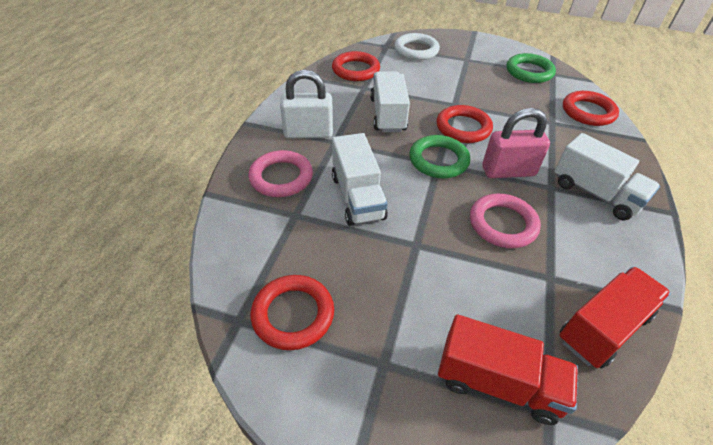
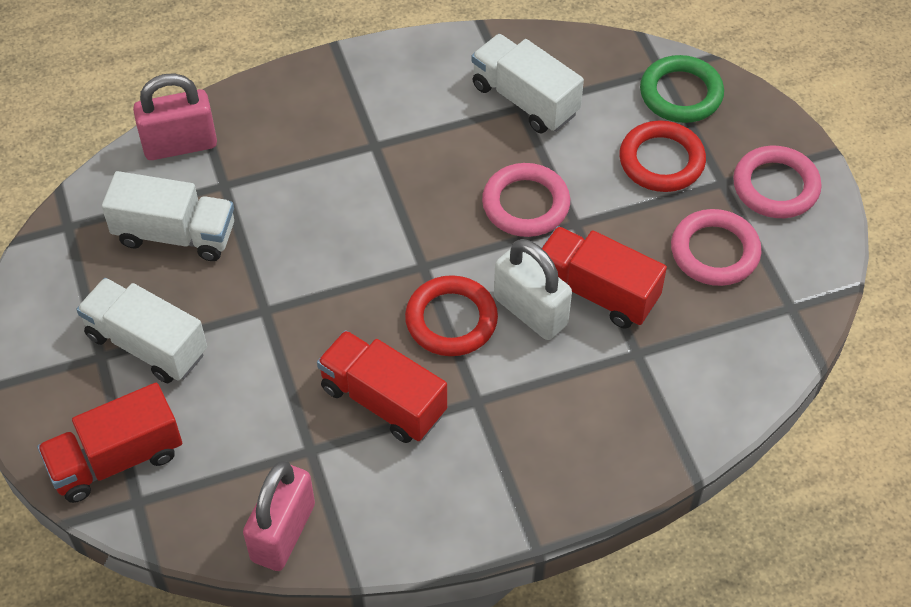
green ring: 2 -> 1
pink padlock: 1 -> 2
pink ring: 2 -> 3
red ring: 4 -> 2
red truck: 2 -> 3
white ring: 1 -> 0

